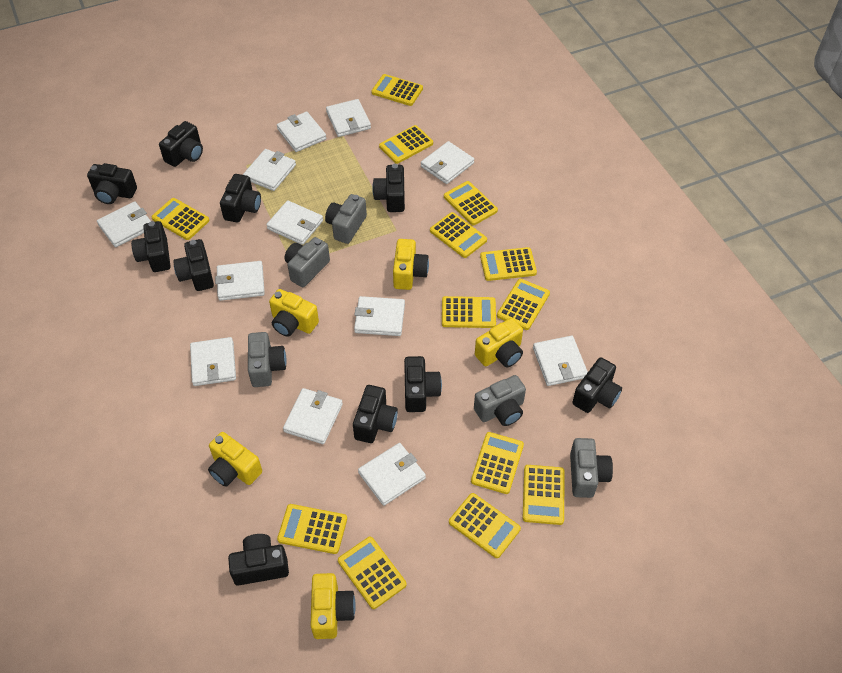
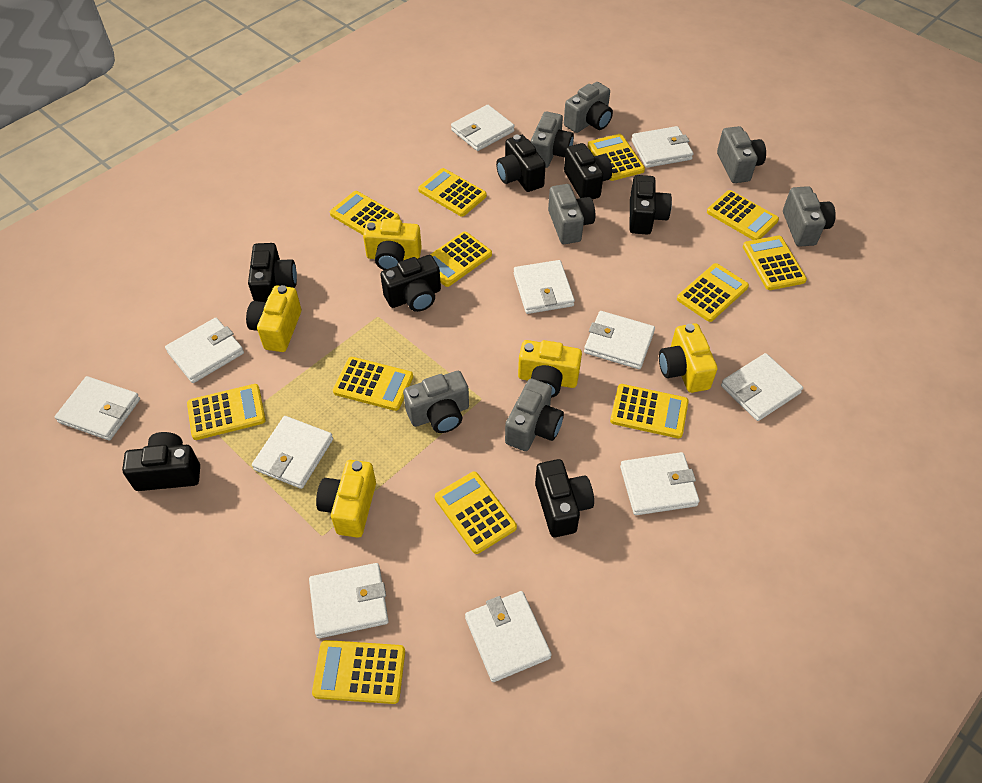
black camera: 10 -> 7
grey camera: 5 -> 7
white wallet: 12 -> 11
yellow calculator: 13 -> 12

